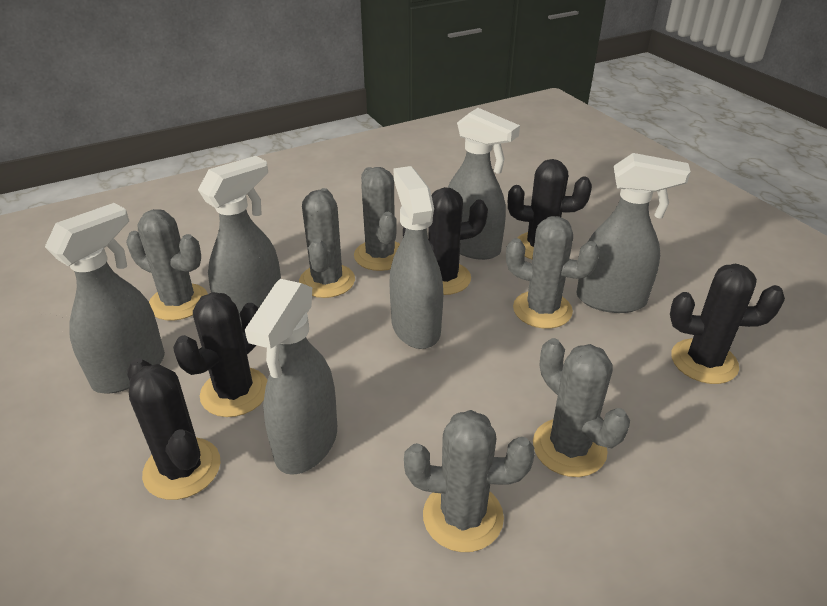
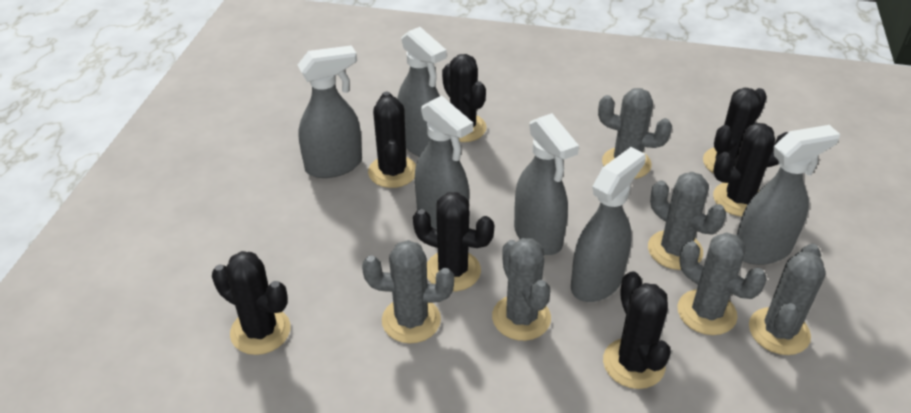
black cactus: 5 -> 7

